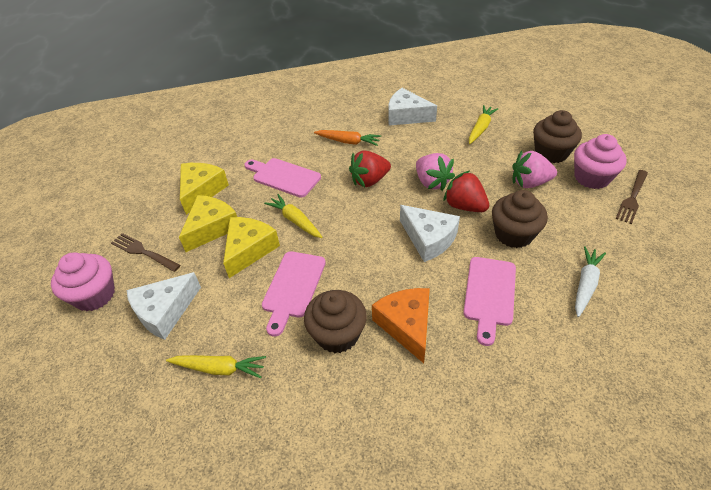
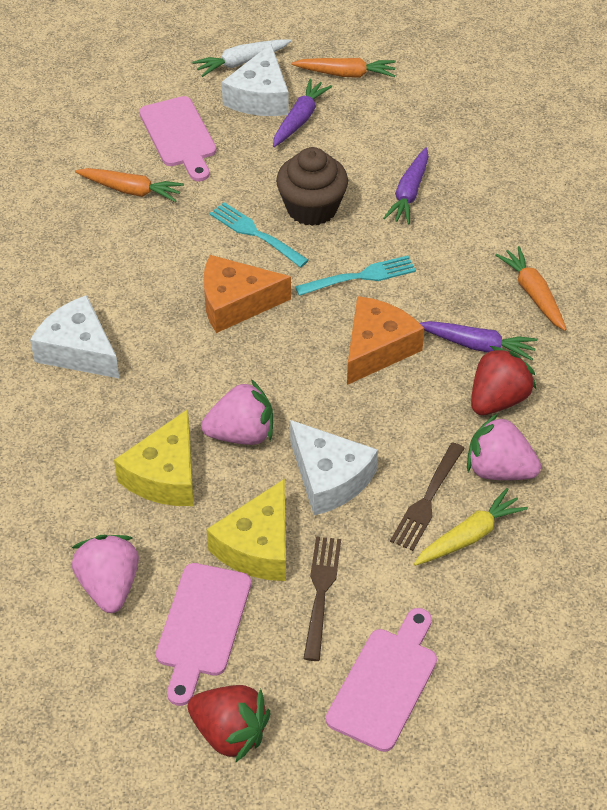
brown cupcake: 3 -> 1
orange carrot: 1 -> 3
orange cheese: 1 -> 2
pink cupcake: 2 -> 0
pink strawberry: 2 -> 3
purple carrot: 0 -> 3
turquoise fork: 0 -> 2
yellow carrot: 3 -> 1
yellow cheese: 3 -> 2

